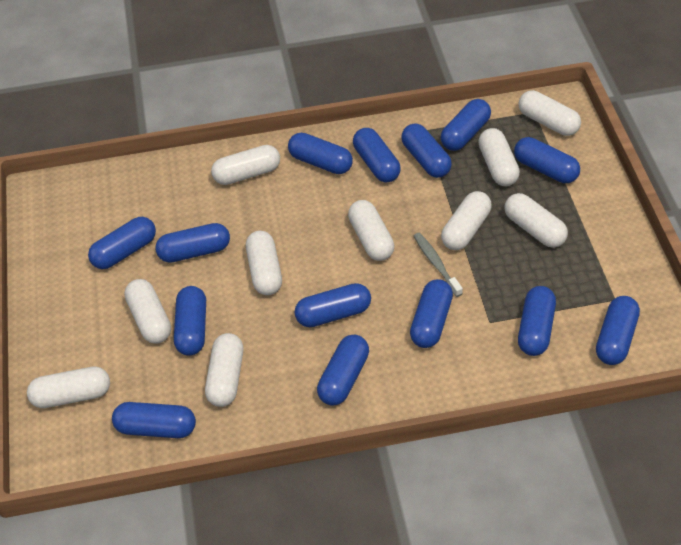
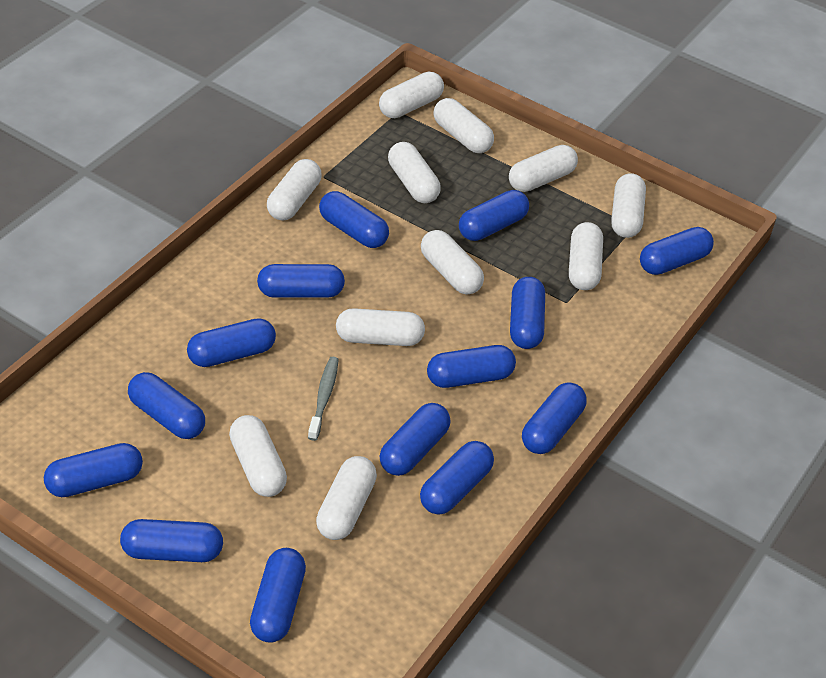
white capsule: 10 -> 11

